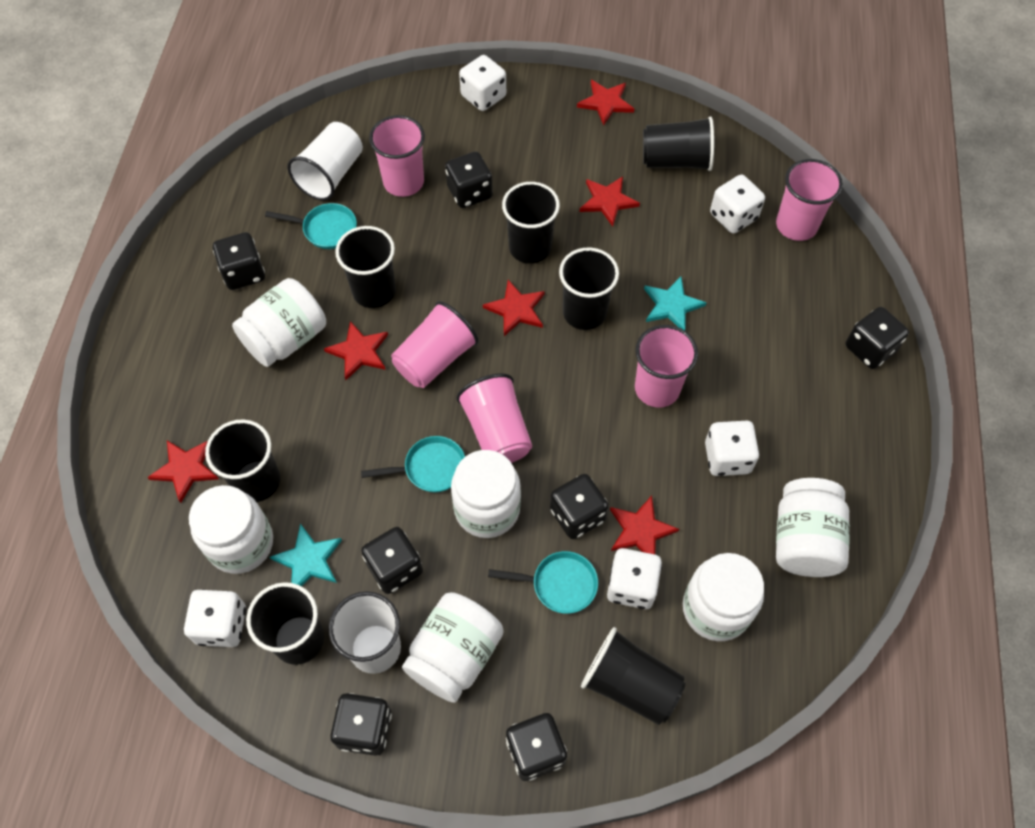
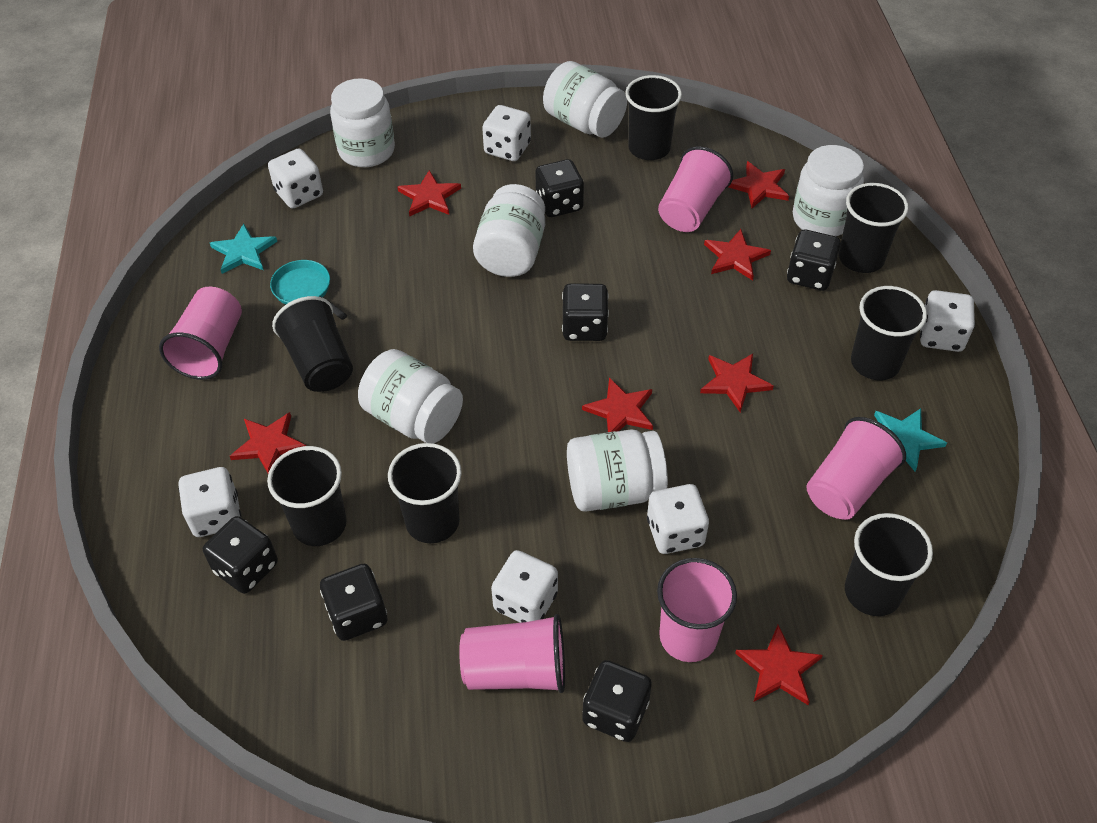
black dice: 7 -> 6
red star: 6 -> 7
turquoise pan: 3 -> 1
white cup: 2 -> 0
white dice: 5 -> 6

